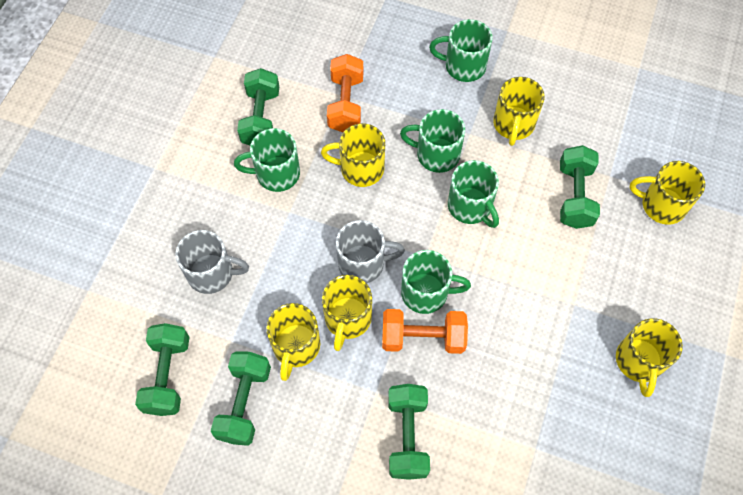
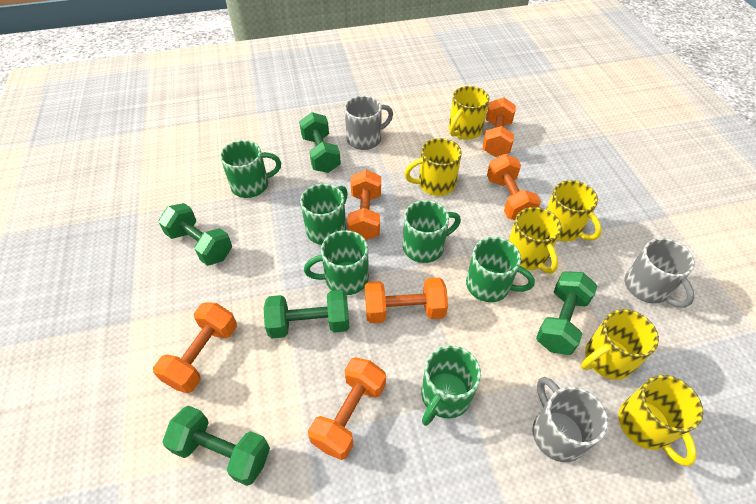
green mug: 5 -> 6
grey mug: 2 -> 3
orange dumbbell: 2 -> 6

